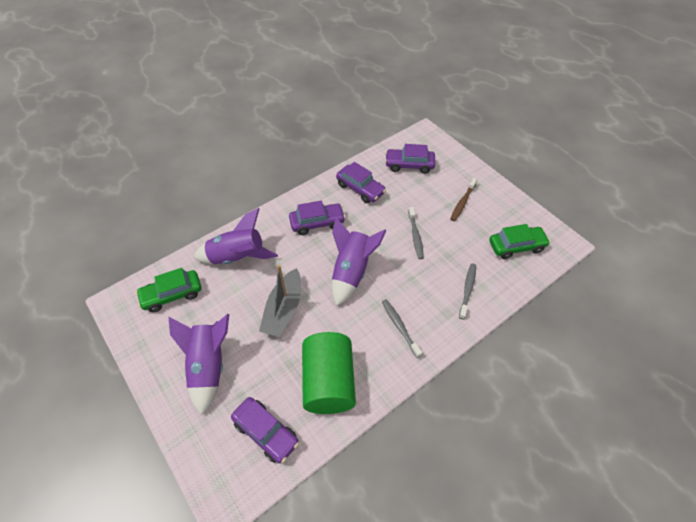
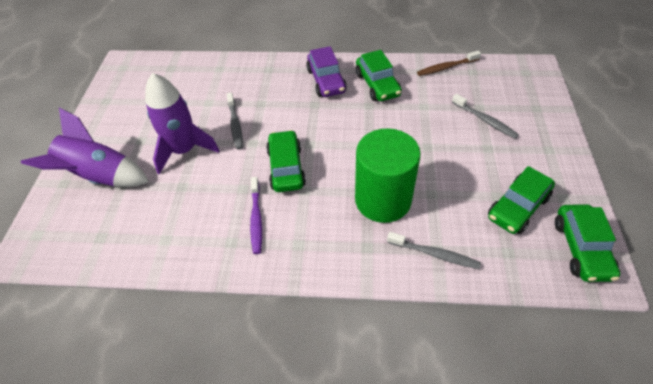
green car: 2 -> 4
grey boat: 1 -> 0
purple car: 4 -> 1
purple rocket: 3 -> 2
purple toothbrush: 0 -> 1

